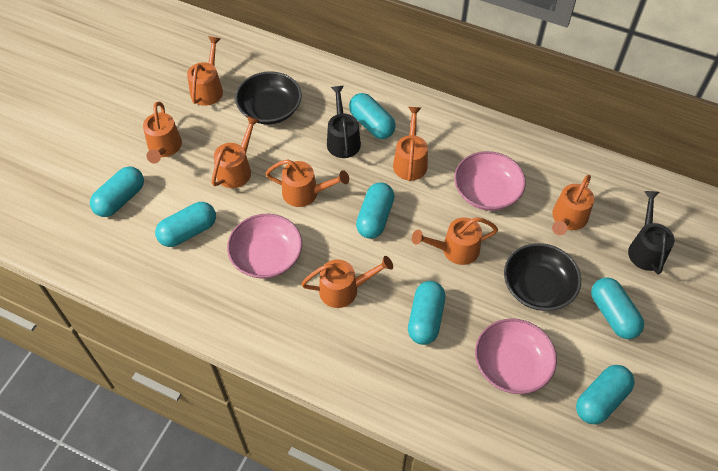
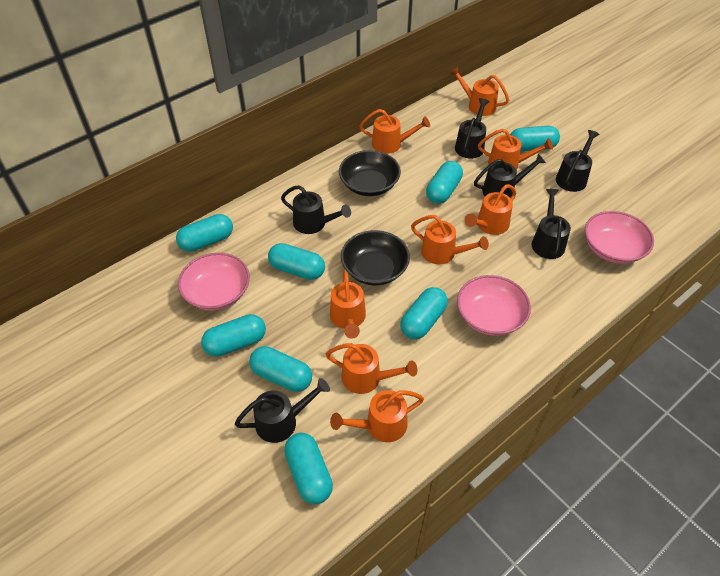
black watering can: 2 -> 6
turquoise capsule: 7 -> 8

